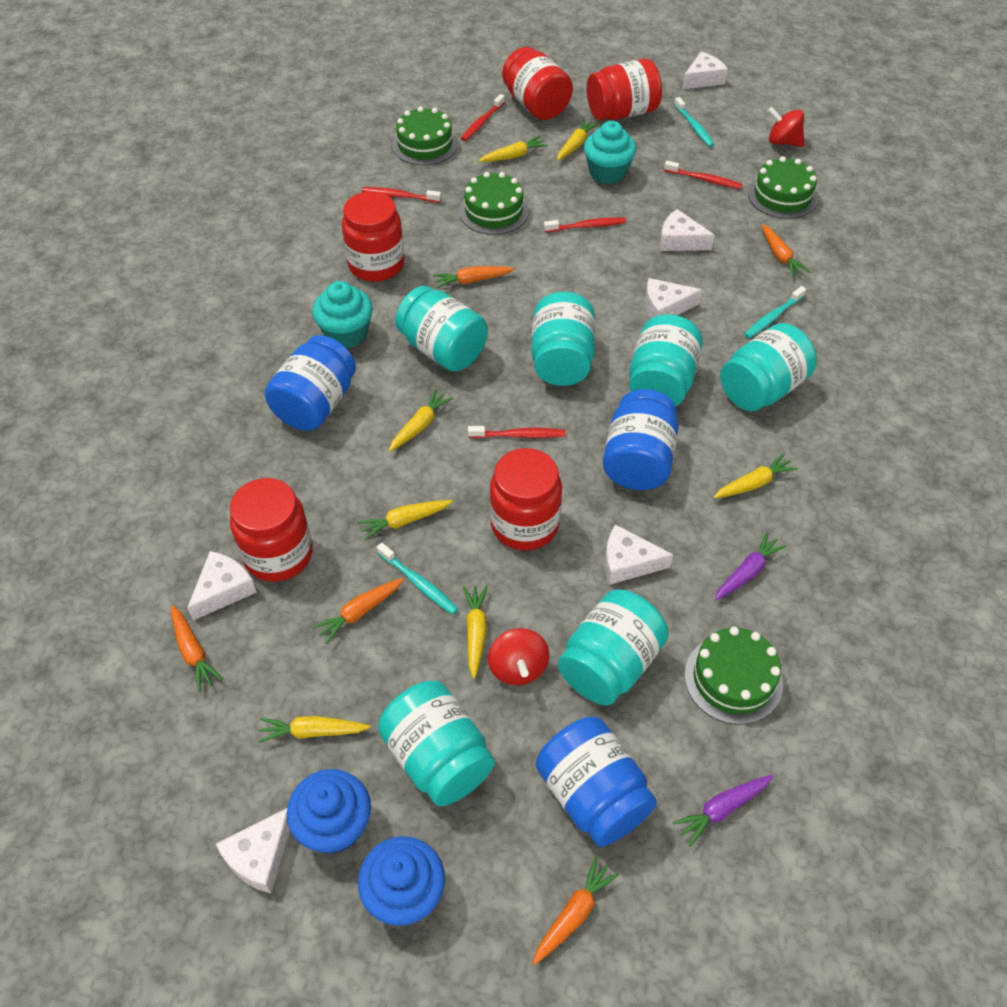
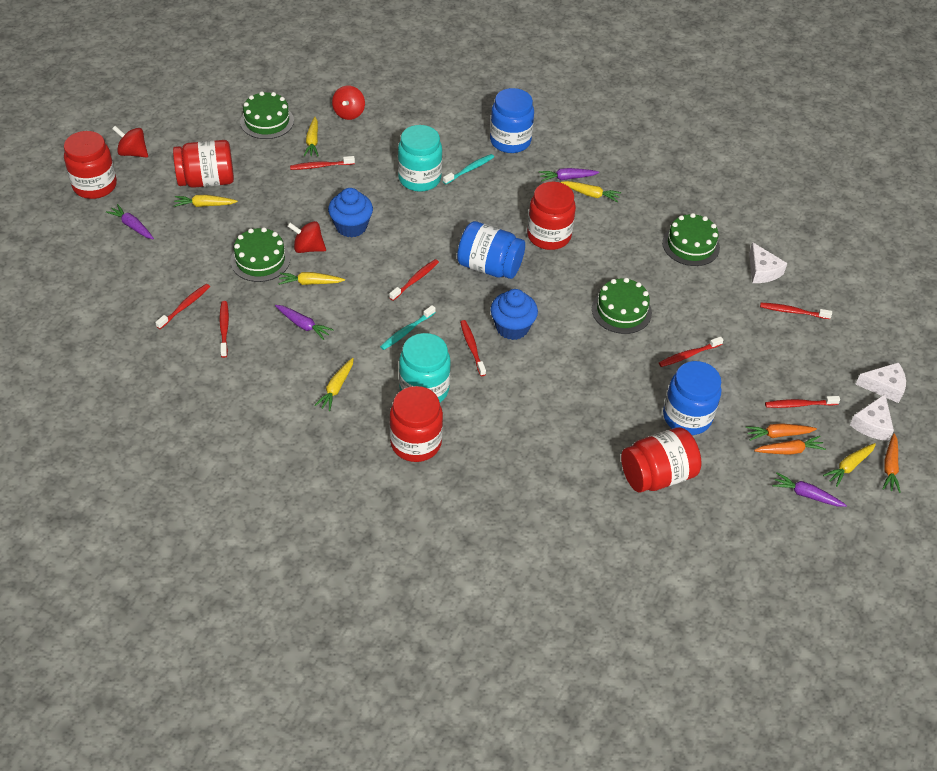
orange carrot: 5 -> 3
purple carrot: 2 -> 4
red spinning top: 2 -> 3
red toothbrush: 5 -> 8
turquoise cupcake: 2 -> 0
turquoise jar: 6 -> 2
turquoise toothbrush: 3 -> 2
white cheese: 6 -> 3
yellow carrot: 7 -> 6

